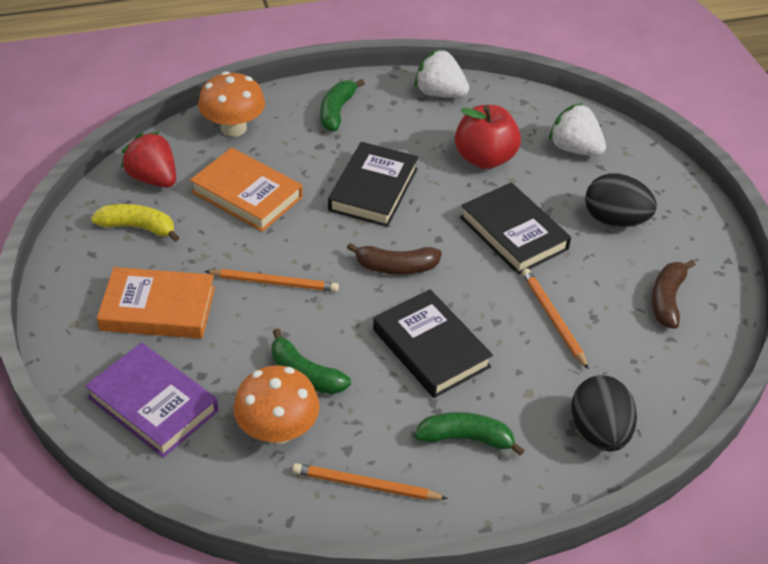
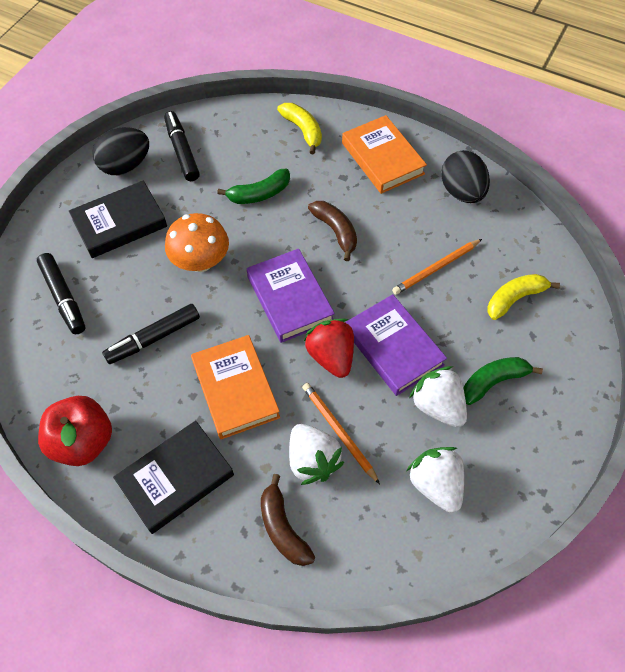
black book: 3 -> 2
black marker: 0 -> 3
green banana: 3 -> 2
orange mushroom: 2 -> 1
orange pencil: 3 -> 2
purple book: 1 -> 2
white strawberry: 2 -> 3
yellow banana: 1 -> 2

